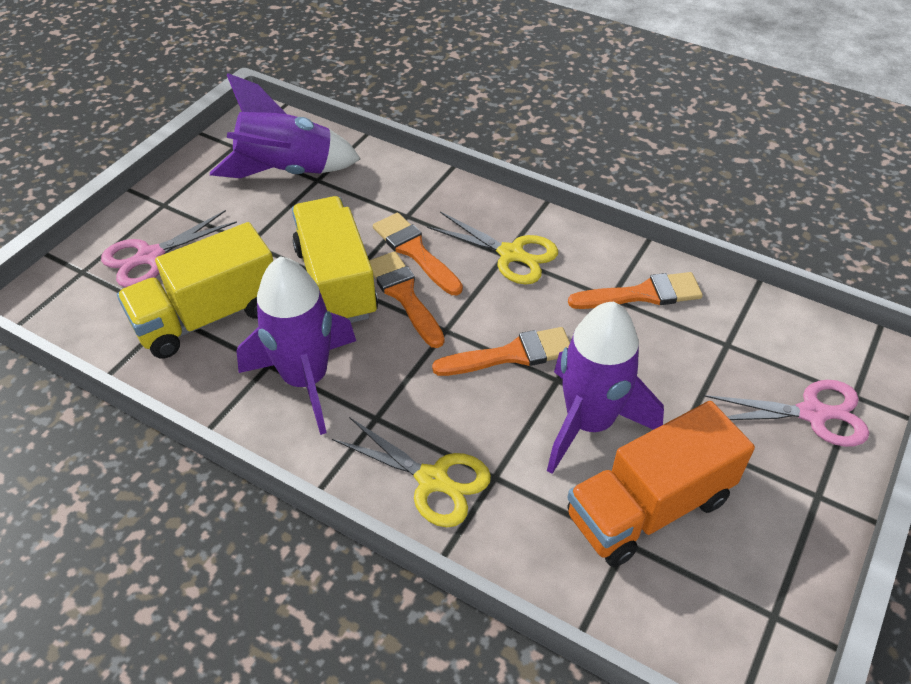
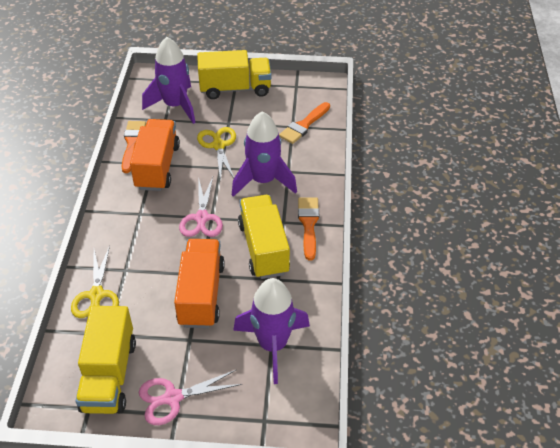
orange brush: 4 -> 3
orange truck: 1 -> 2
yellow truck: 2 -> 3

